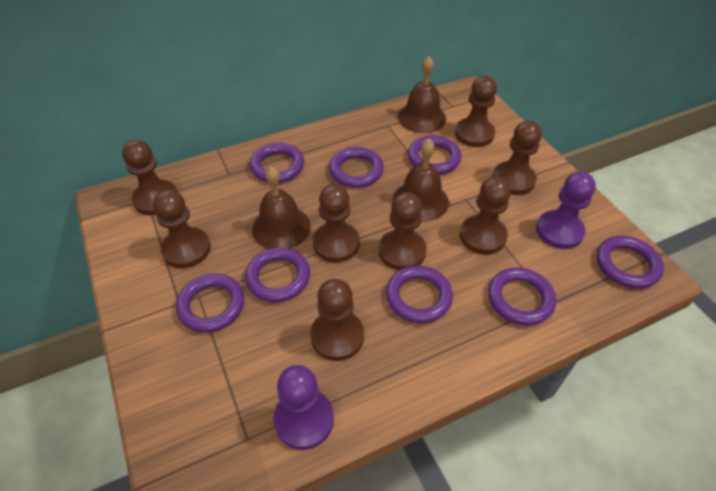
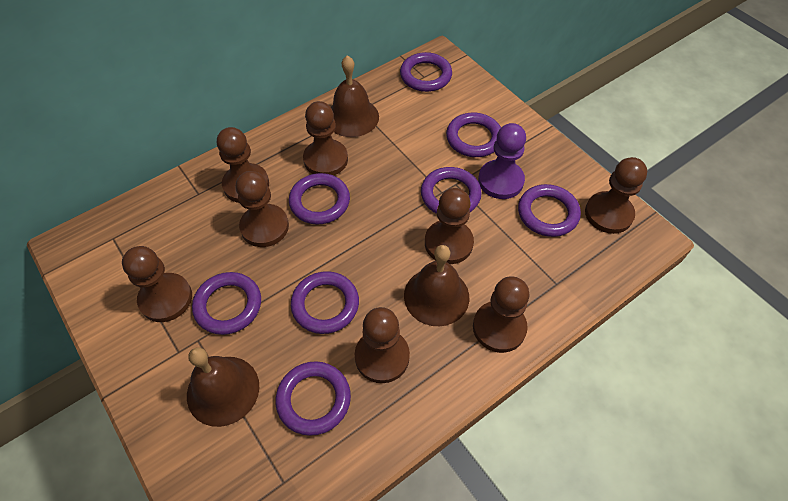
purple pawn: 2 -> 1

